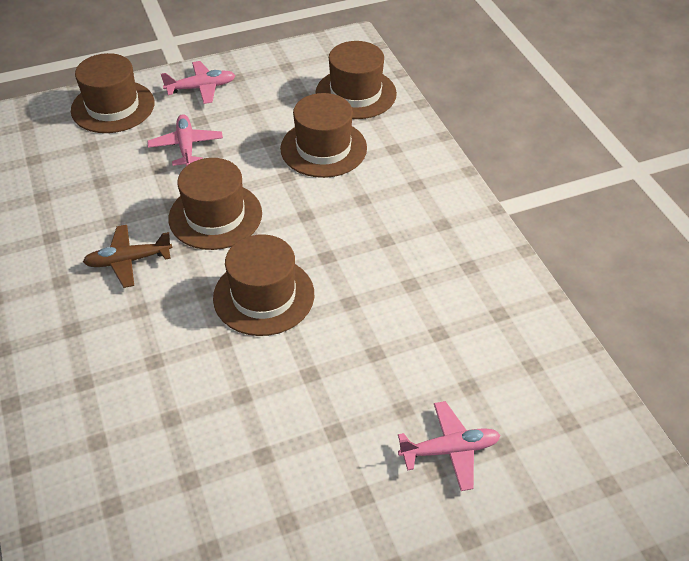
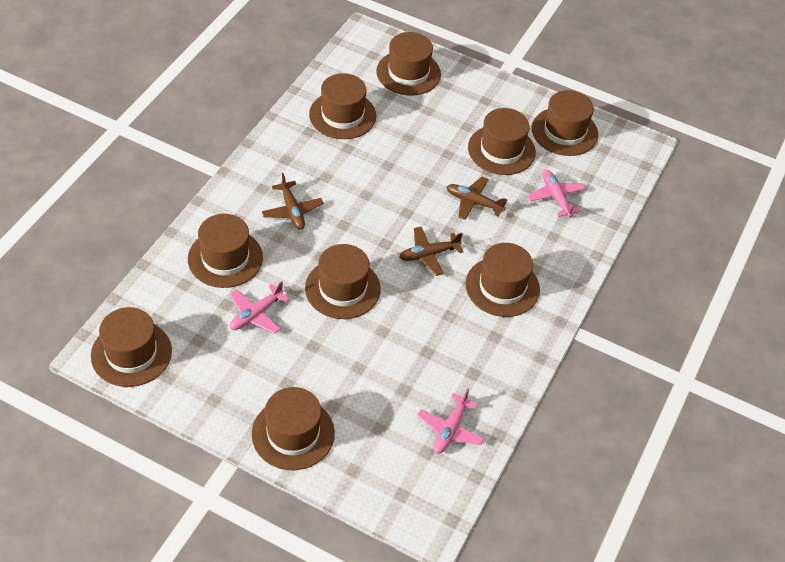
brown hat: 5 -> 9
brown plane: 1 -> 3

